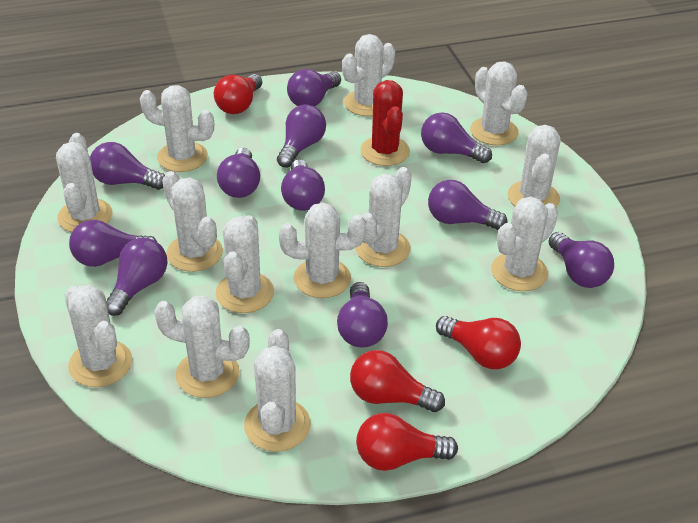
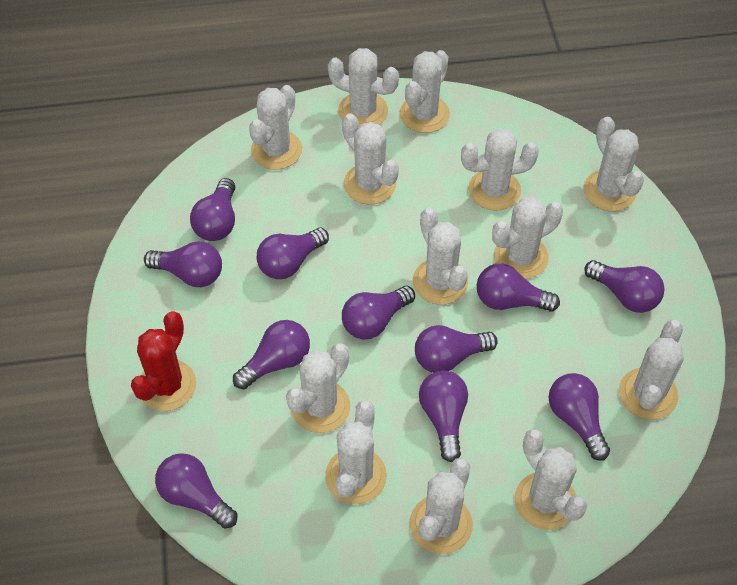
red light bulb: 4 -> 0

